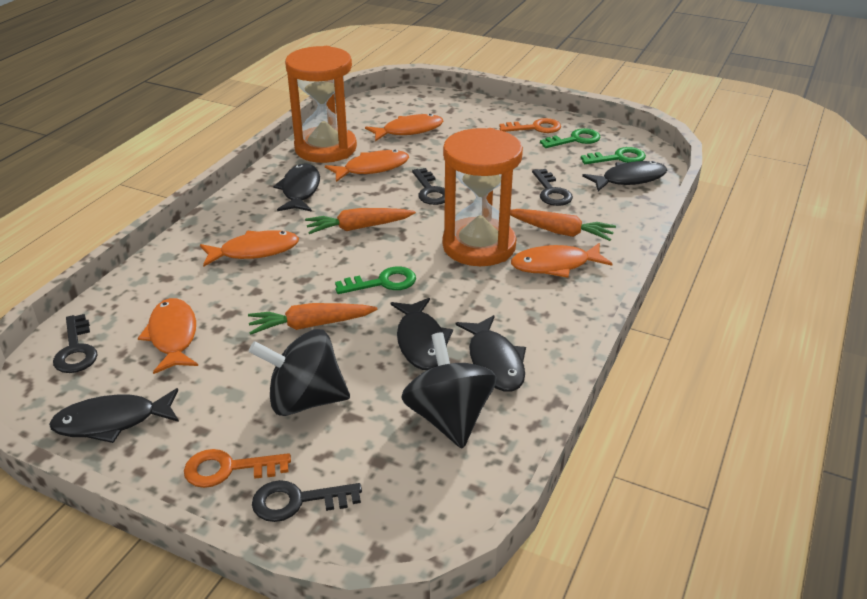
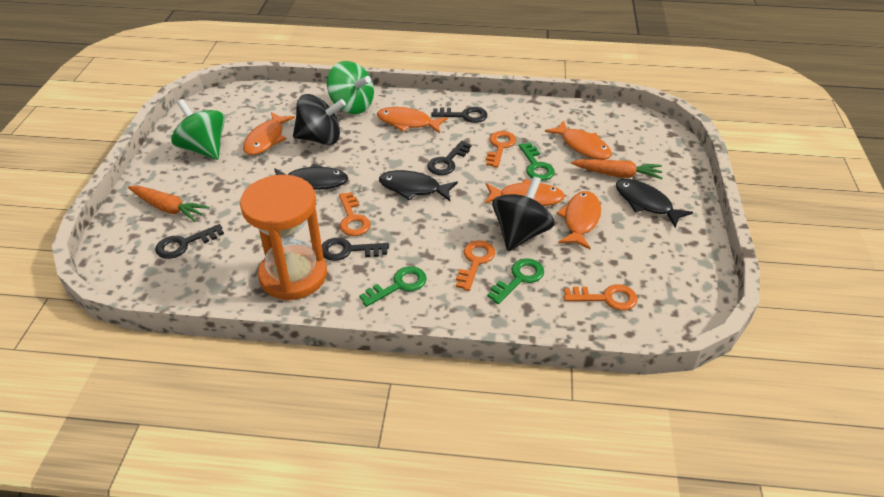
black fish: 5 -> 3
green spinning top: 0 -> 2
orange carrot: 3 -> 2
orange hourglass: 2 -> 1
orange key: 2 -> 4

